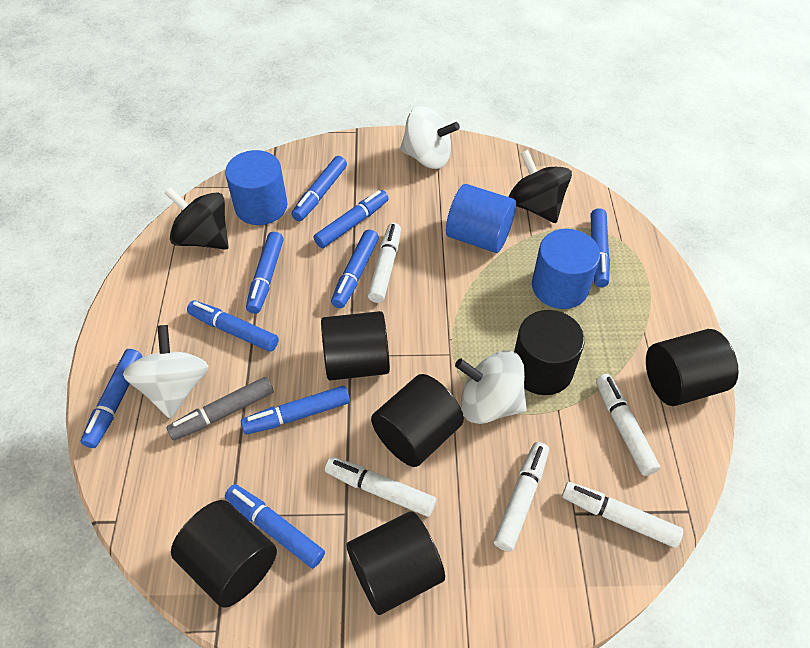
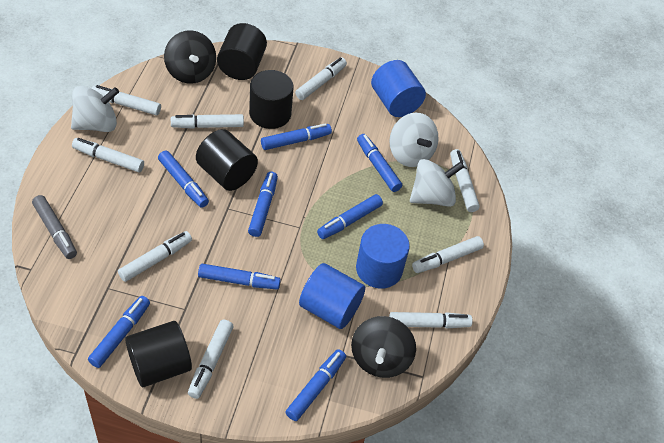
black cylinder: 6 -> 4
blue marker: 9 -> 8
white marker: 5 -> 9

